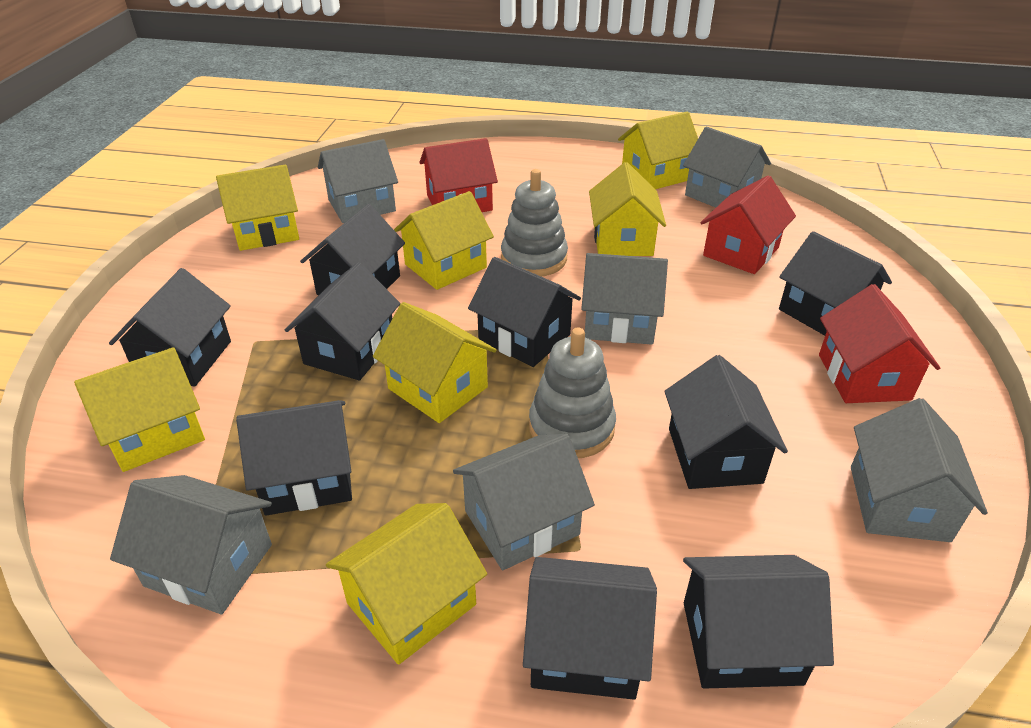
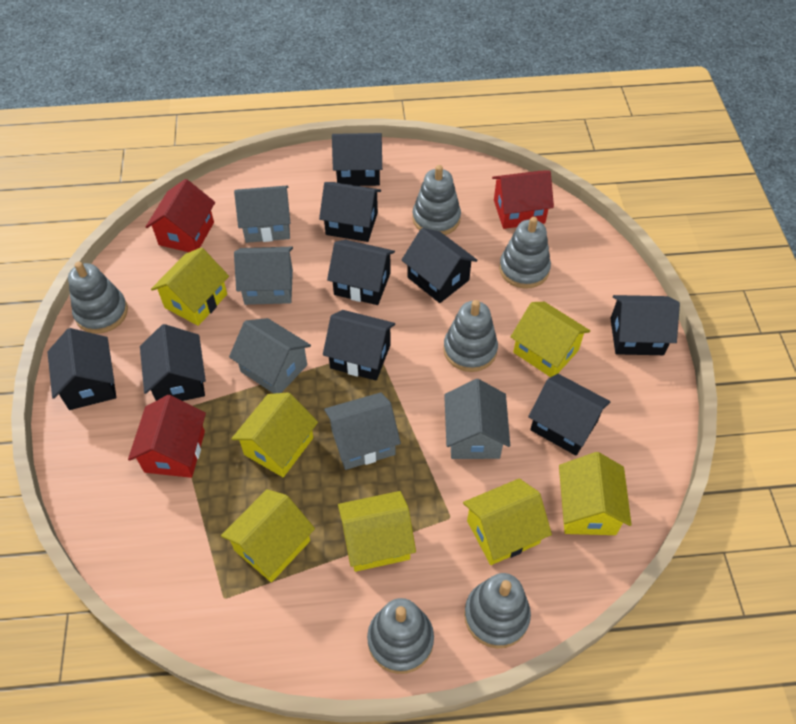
grey house: 6 -> 5
grey stacking toy: 2 -> 6

